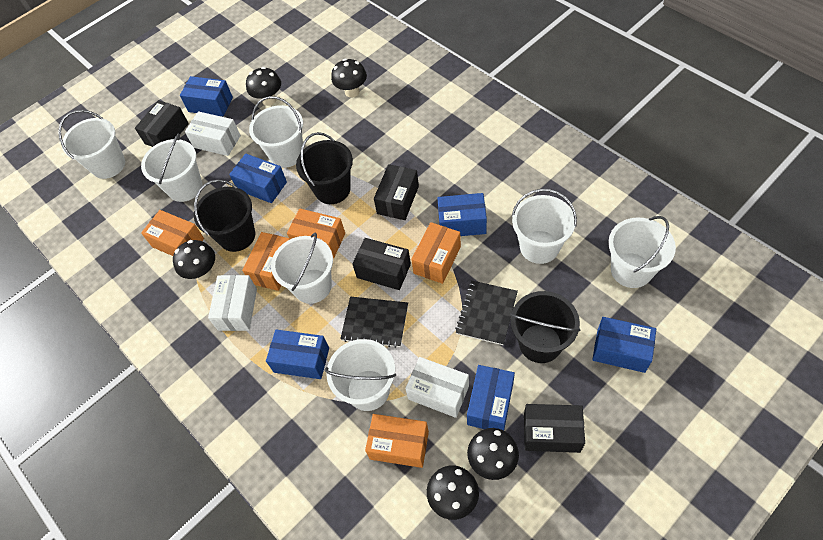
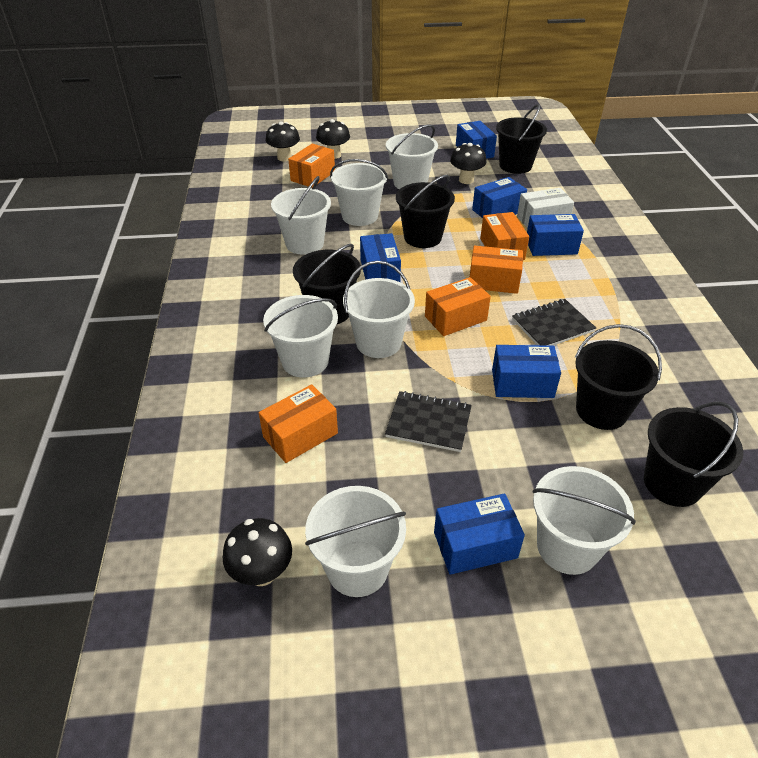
black box: 4 -> 0
black bucket: 3 -> 5
black mushroom: 5 -> 4
white box: 3 -> 1

